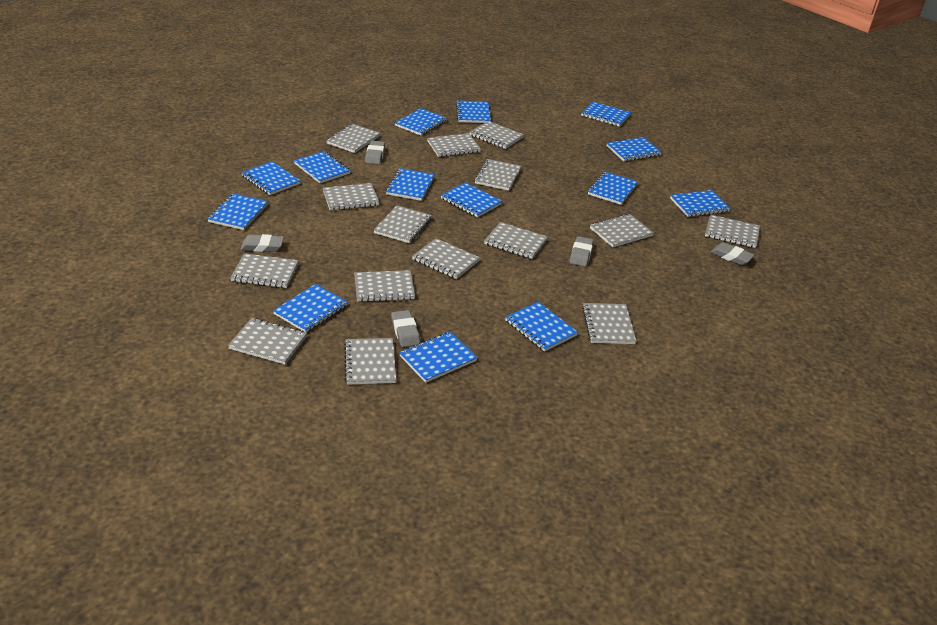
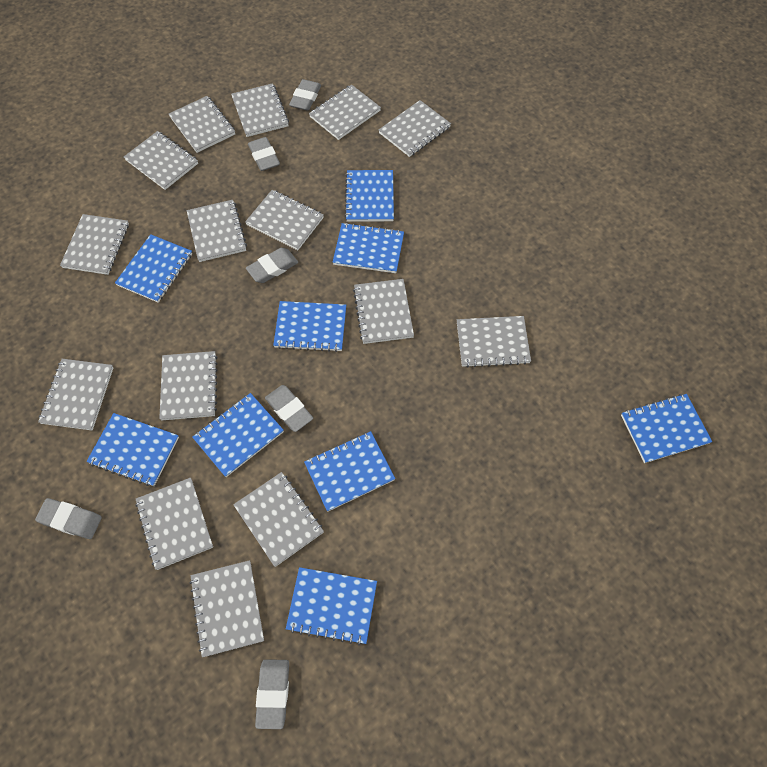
blue notebook: 14 -> 9
grey eraser: 5 -> 6

